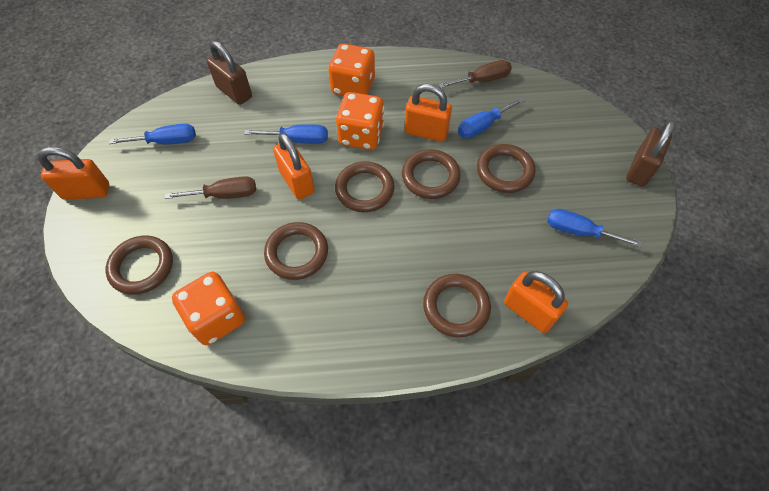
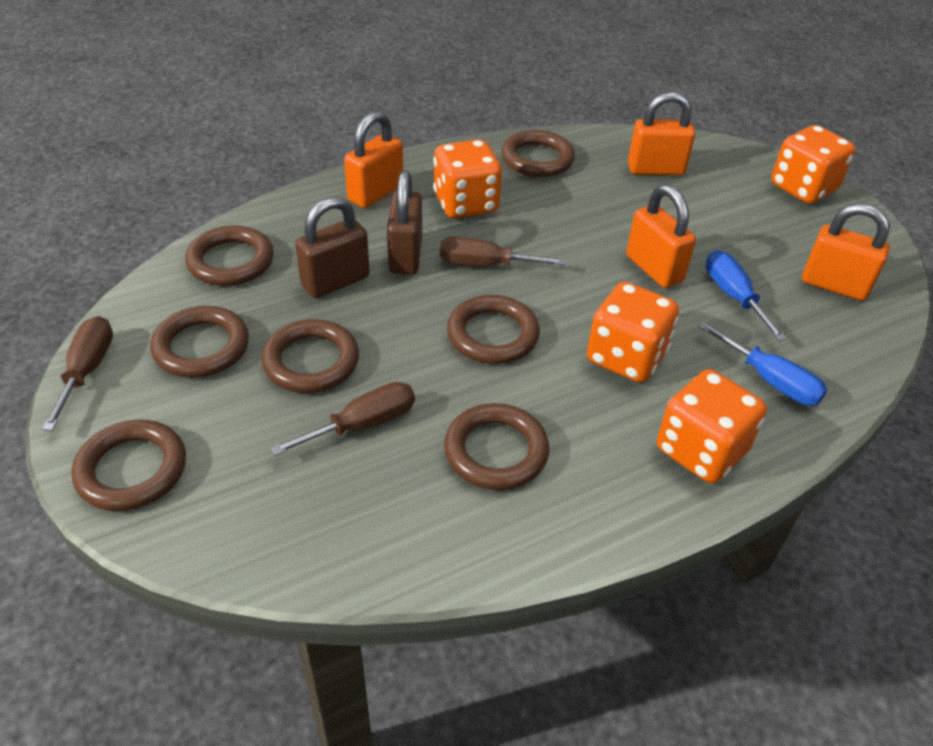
blue screwdriver: 4 -> 2
brown ring: 6 -> 7
brown screwdriver: 2 -> 3
orange dice: 3 -> 4

